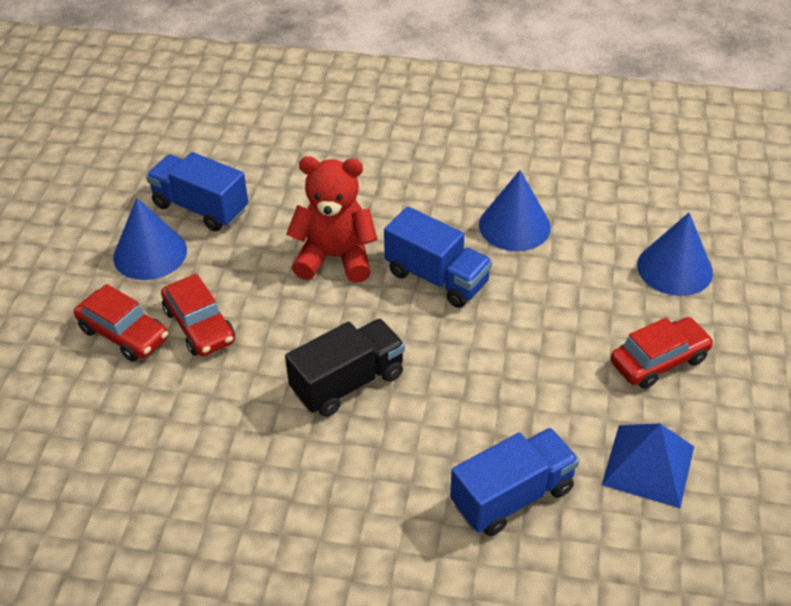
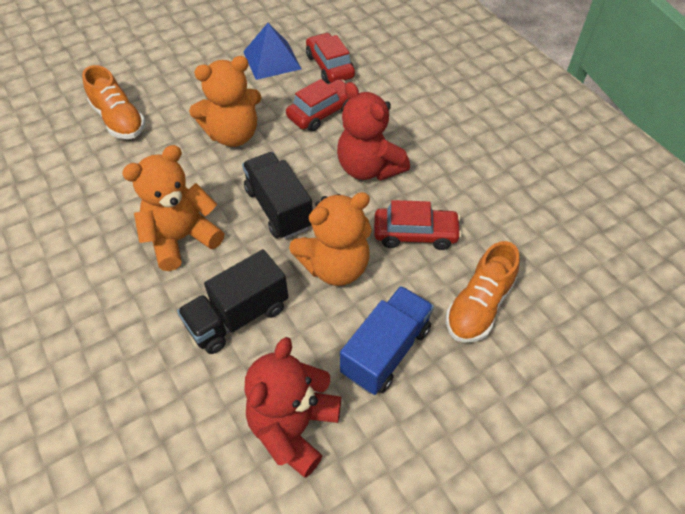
black truck: 1 -> 2
blue cone: 3 -> 0
blue truck: 3 -> 1
orange shoe: 0 -> 2
orange teddy bear: 0 -> 3
red teddy bear: 1 -> 2

